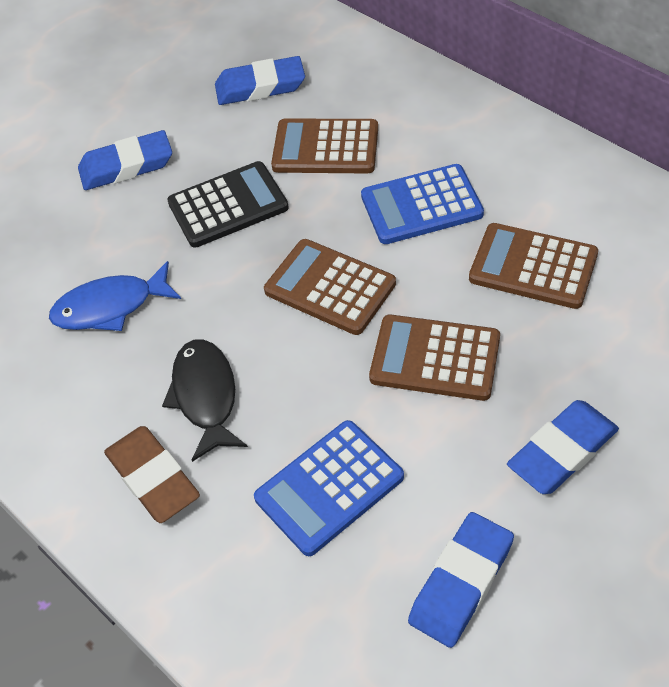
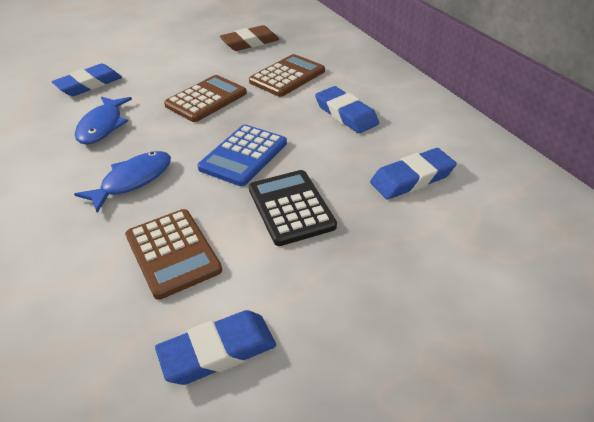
black fish: 1 -> 0
blue calculator: 2 -> 1
blue fish: 1 -> 2
brown calculator: 4 -> 3

